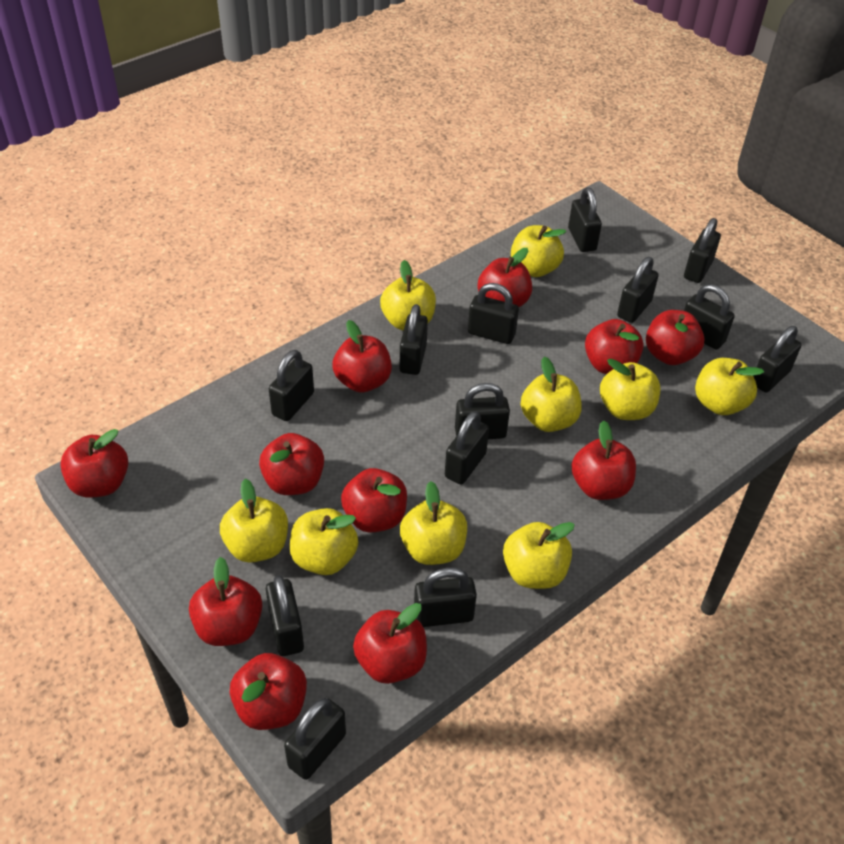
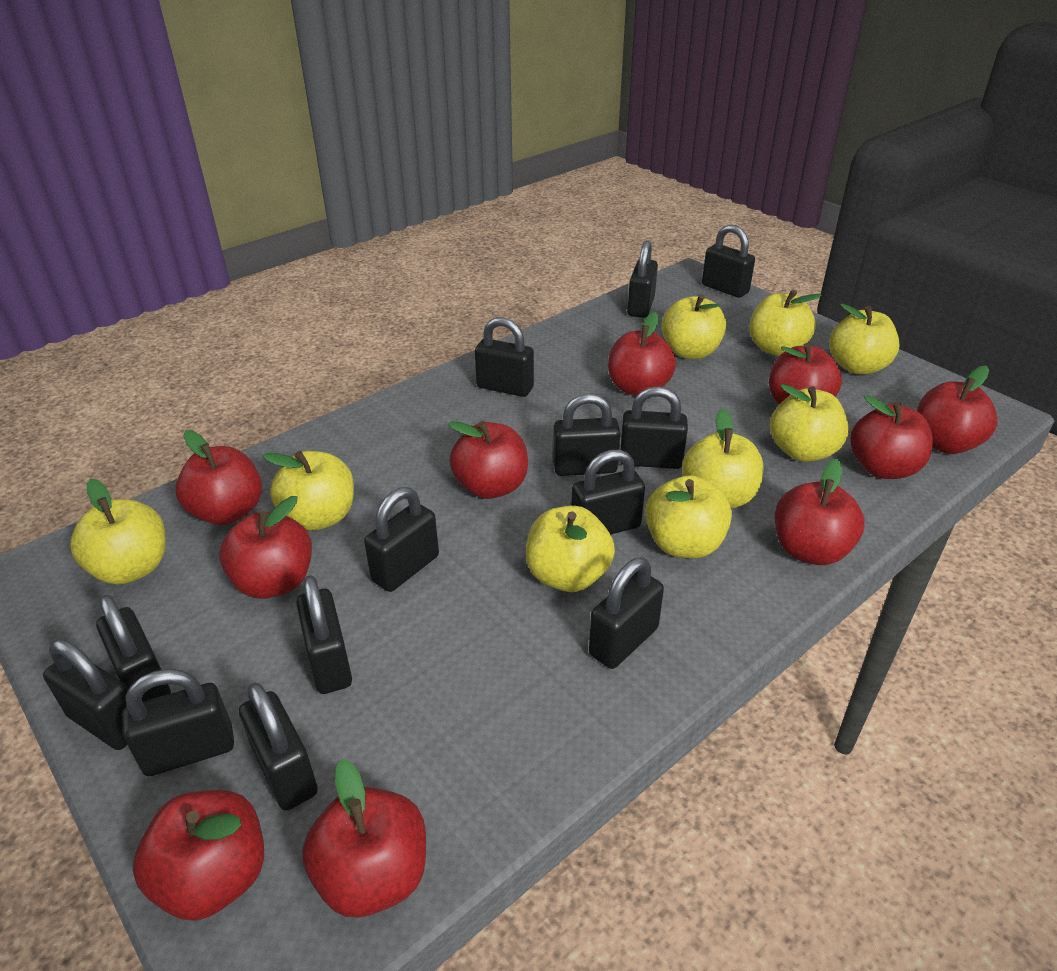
red apple: 11 -> 10

